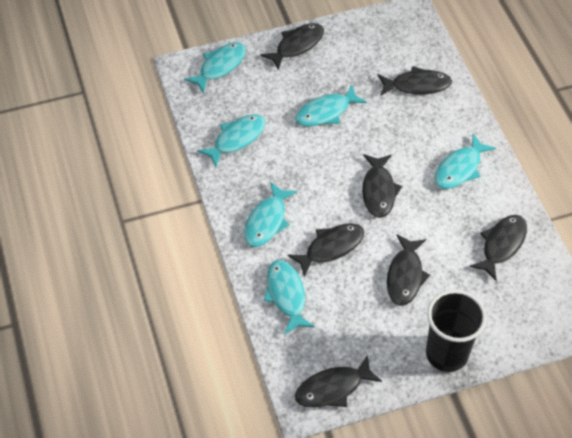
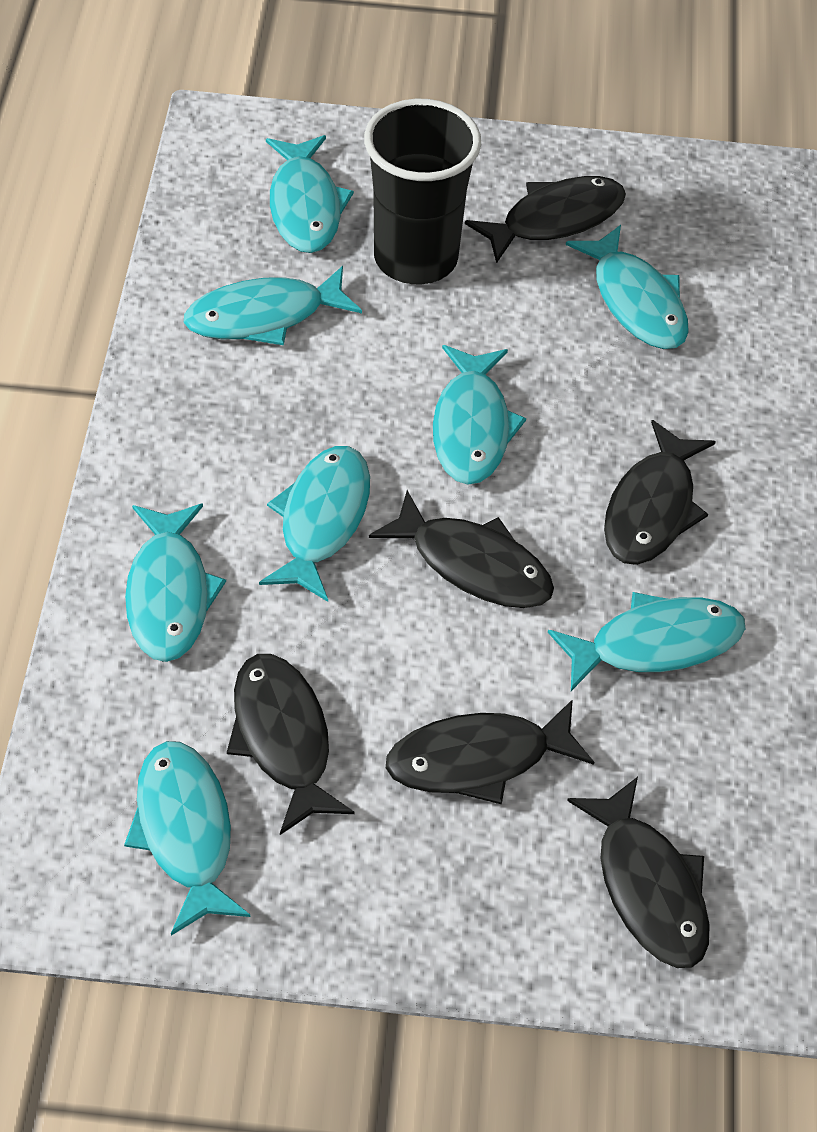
black fish: 7 -> 6
turquoise fish: 6 -> 8

